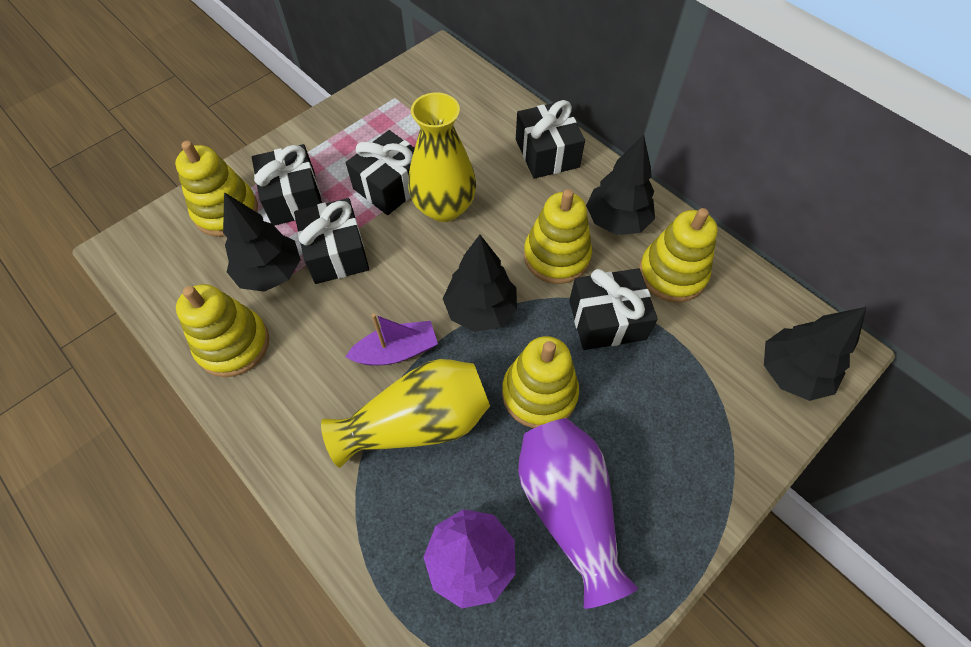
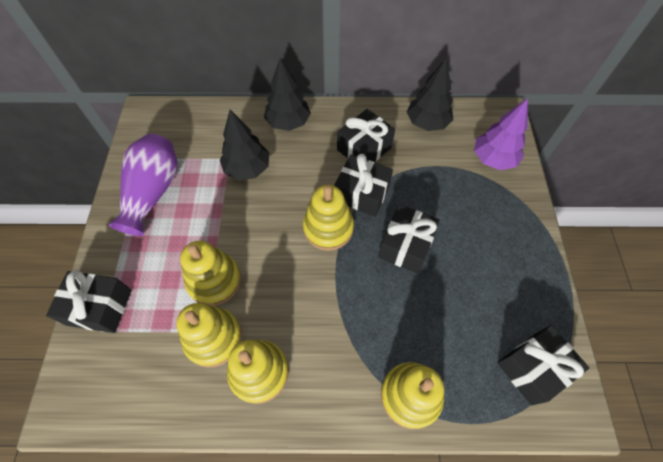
black tree: 4 -> 3
purple boat: 1 -> 0
yellow vase: 2 -> 0

